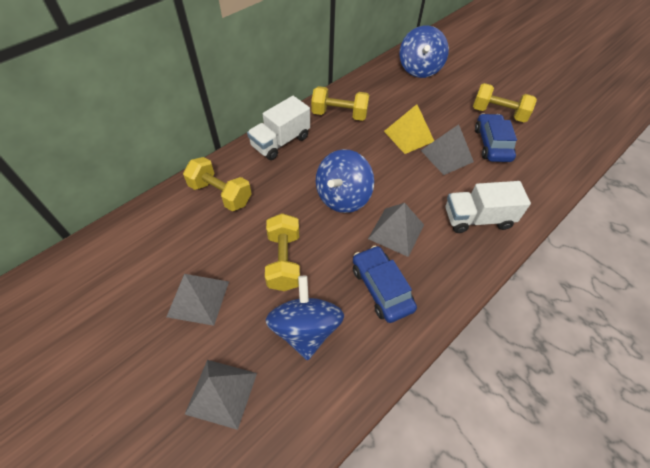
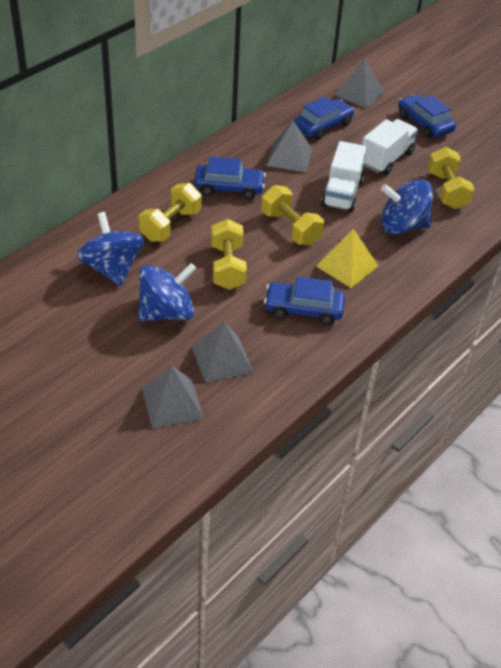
blue car: 2 -> 4

